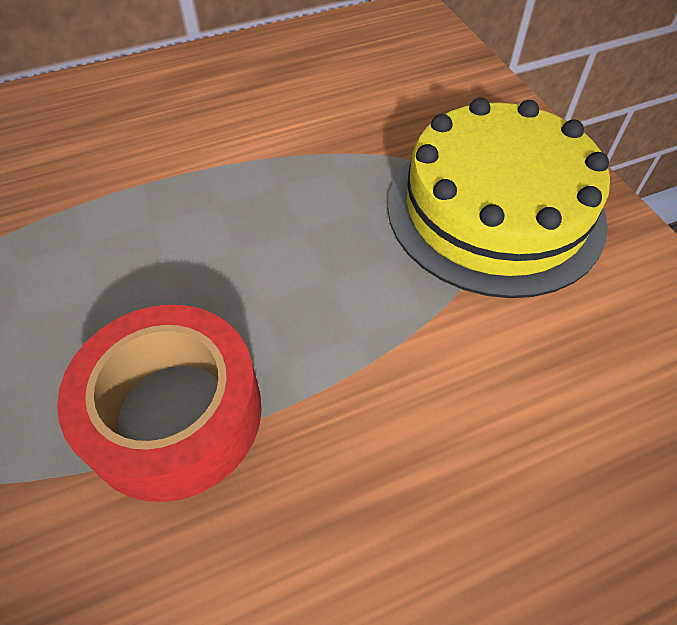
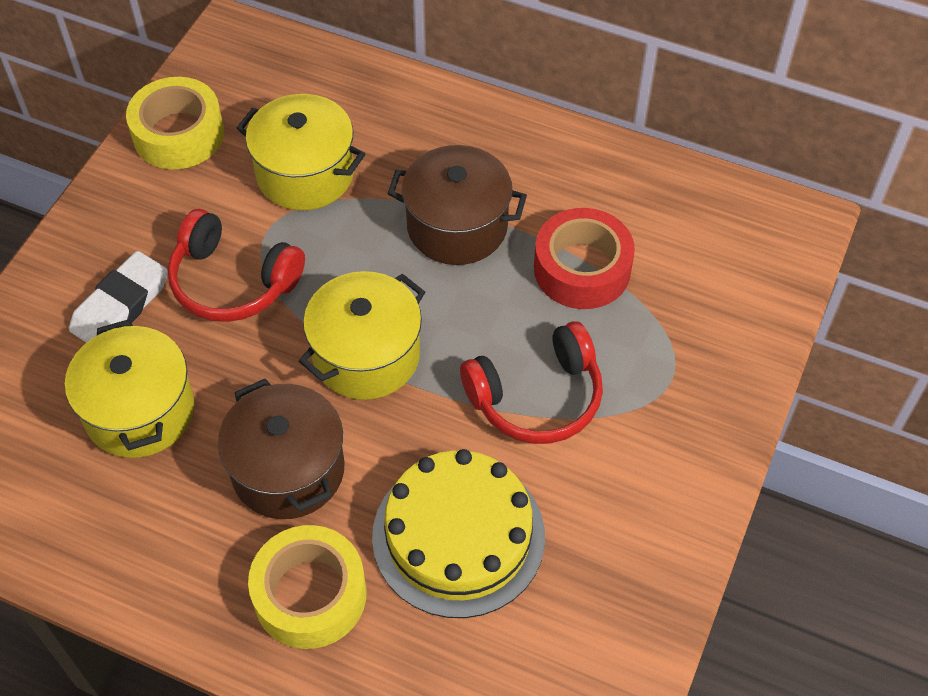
brown pot: 0 -> 2
red headphones: 0 -> 2
white eraser: 0 -> 1
yellow pot: 0 -> 3
yellow tape: 0 -> 2

